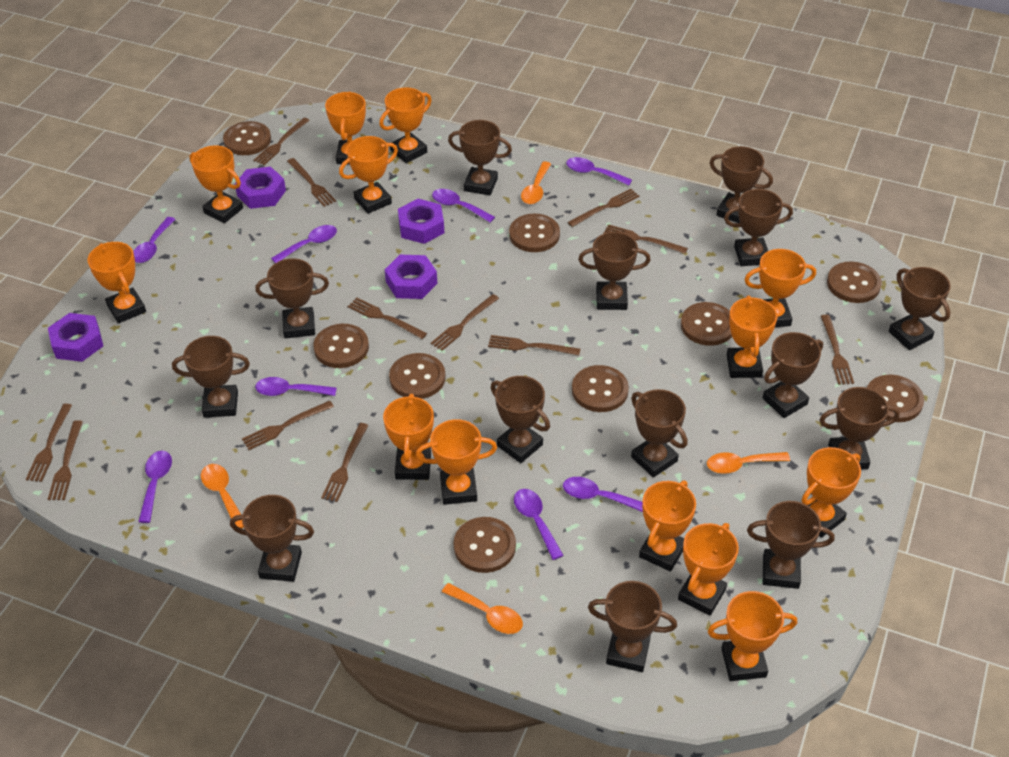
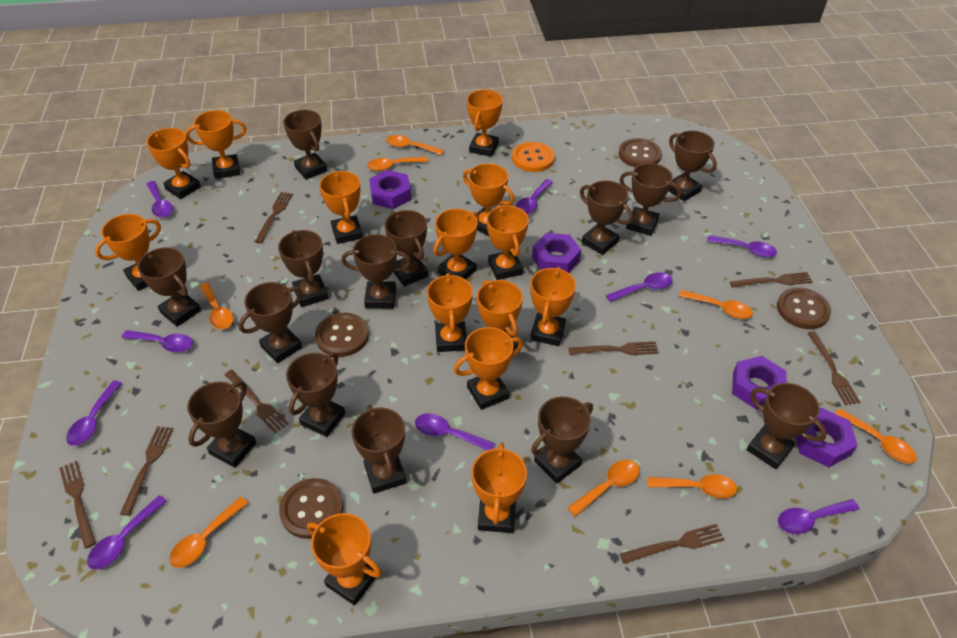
brown button: 9 -> 4
brown fork: 12 -> 8
orange button: 0 -> 1
orange spoon: 4 -> 8
orange trophy: 13 -> 14
purple spoon: 8 -> 9

